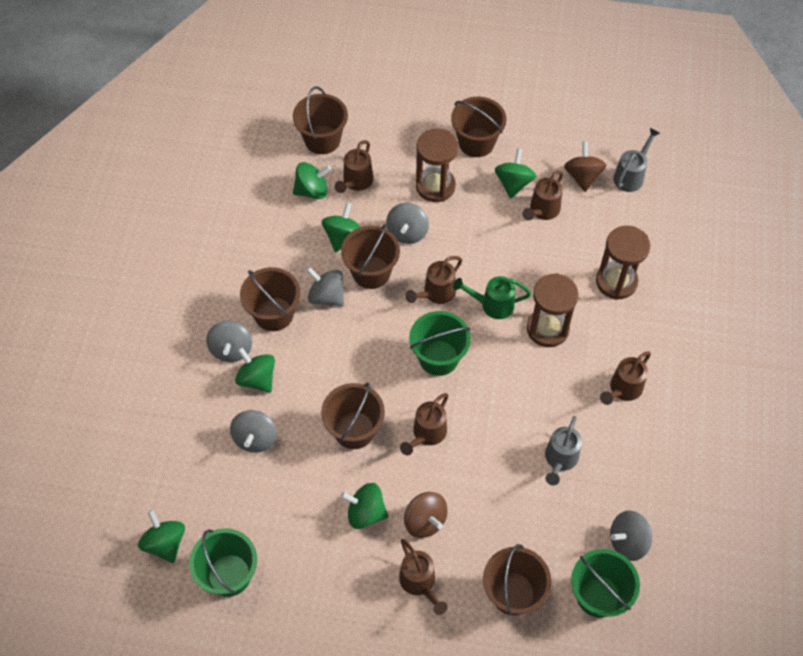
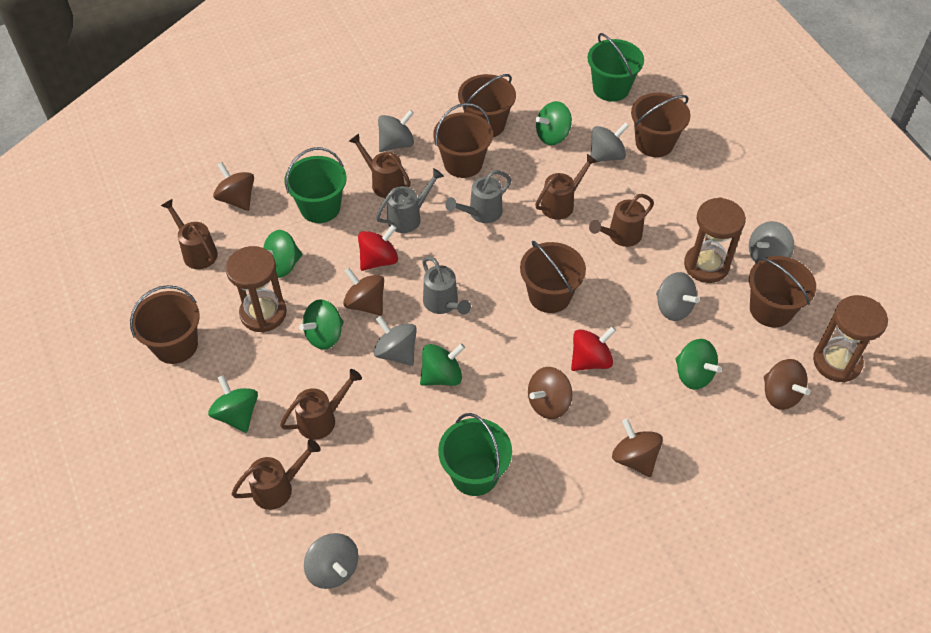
brown spinning top: 2 -> 5
green watering can: 1 -> 0
grey spinning top: 5 -> 6
grey watering can: 2 -> 3
red spinning top: 0 -> 2

